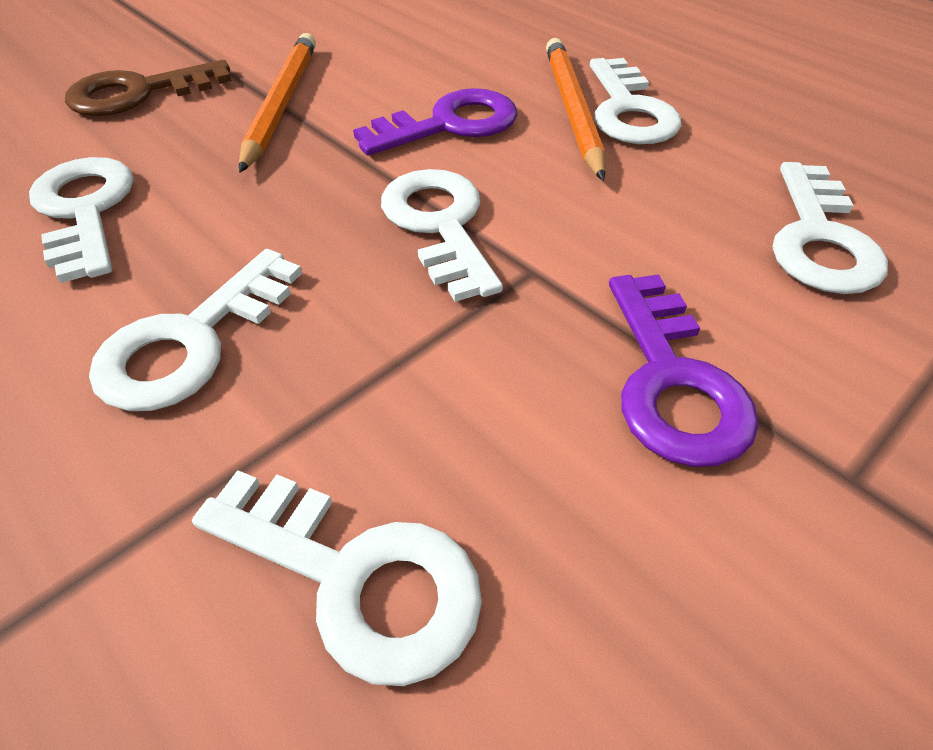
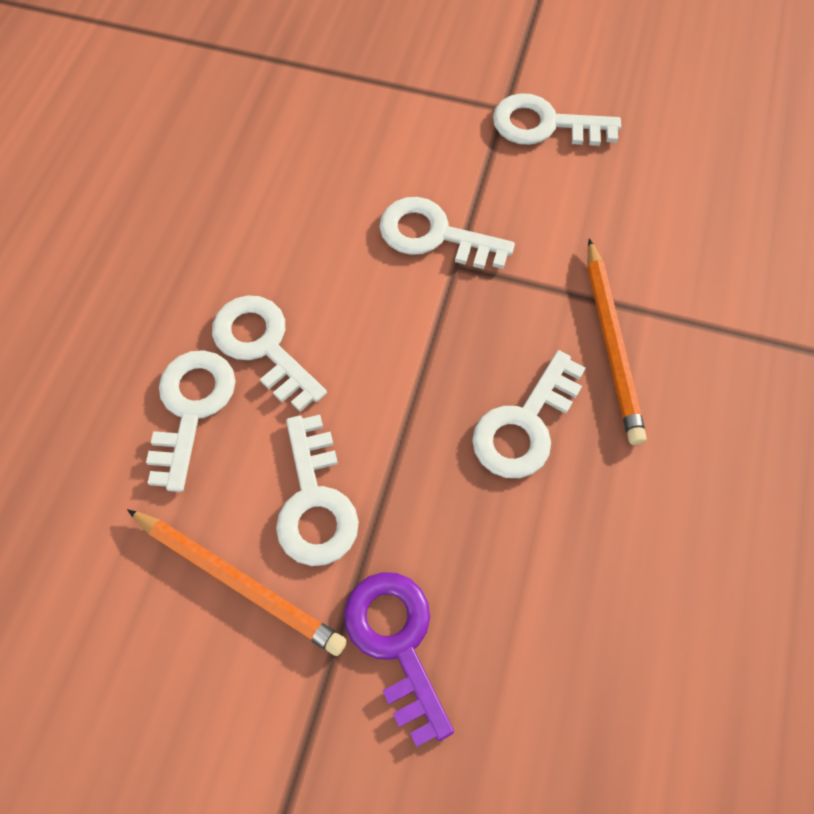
brown key: 1 -> 0
purple key: 2 -> 1

